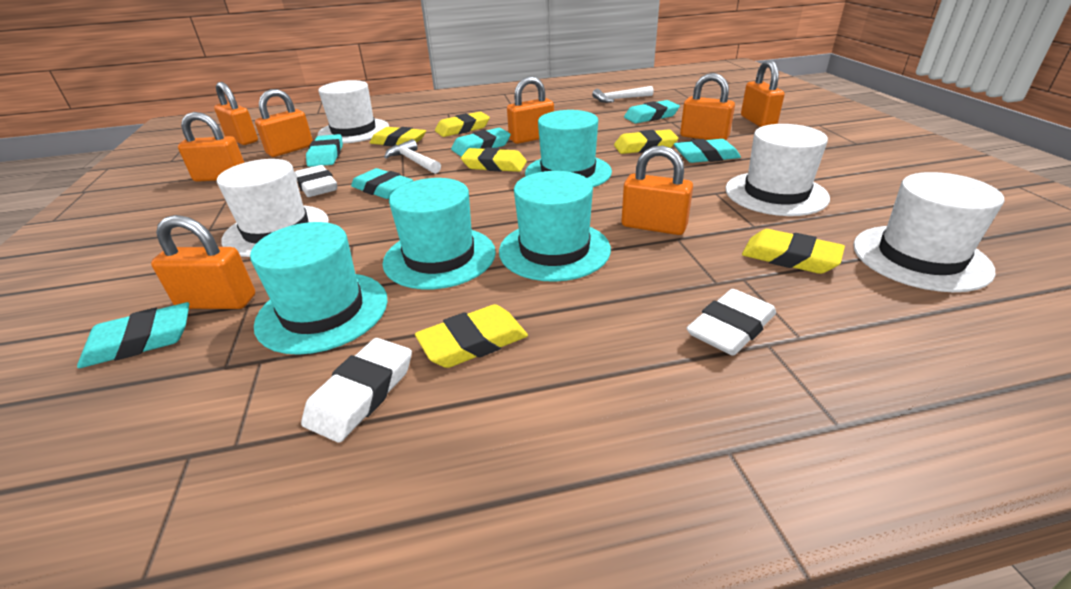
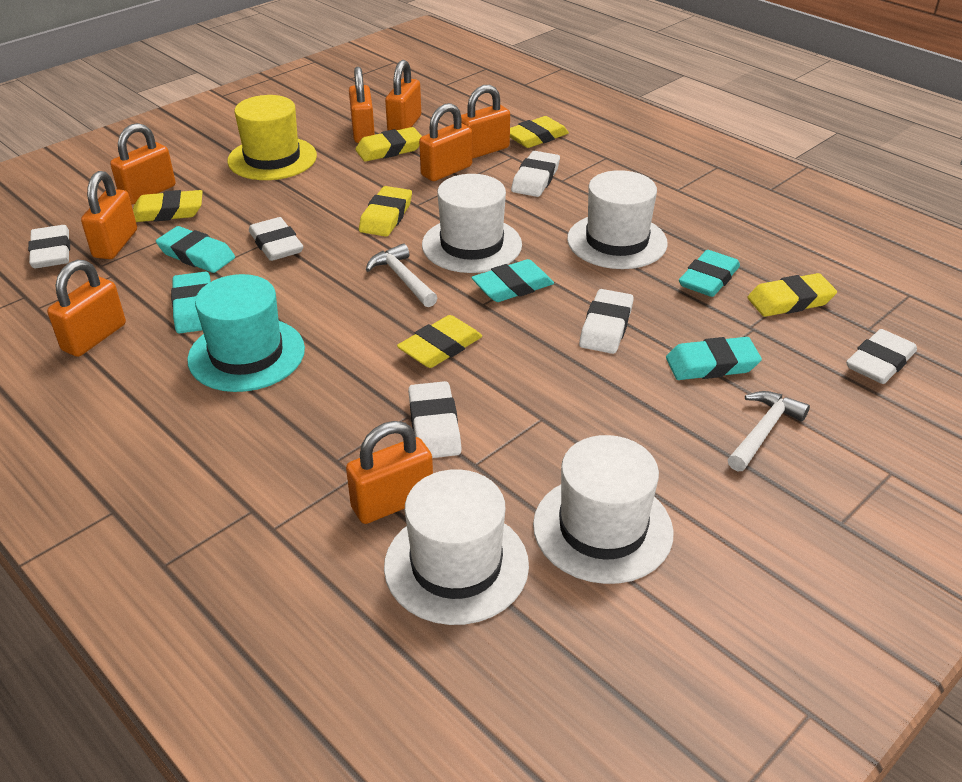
turquoise eraser: 6 -> 5
turquoise hat: 4 -> 1
white eraser: 3 -> 6
yellow hat: 0 -> 1

